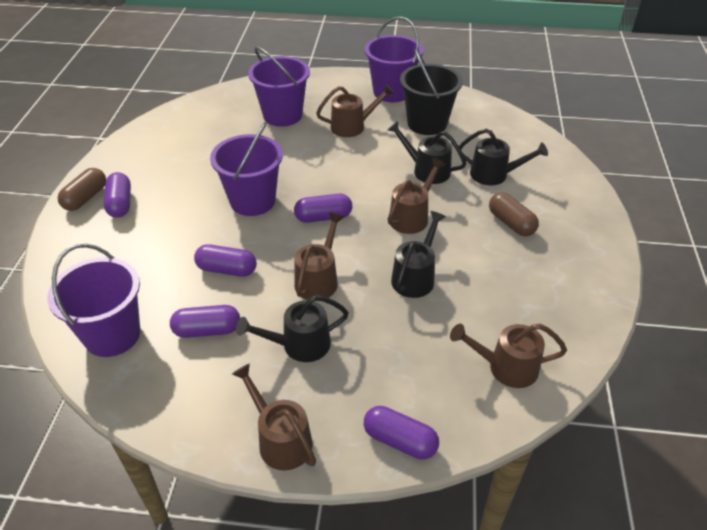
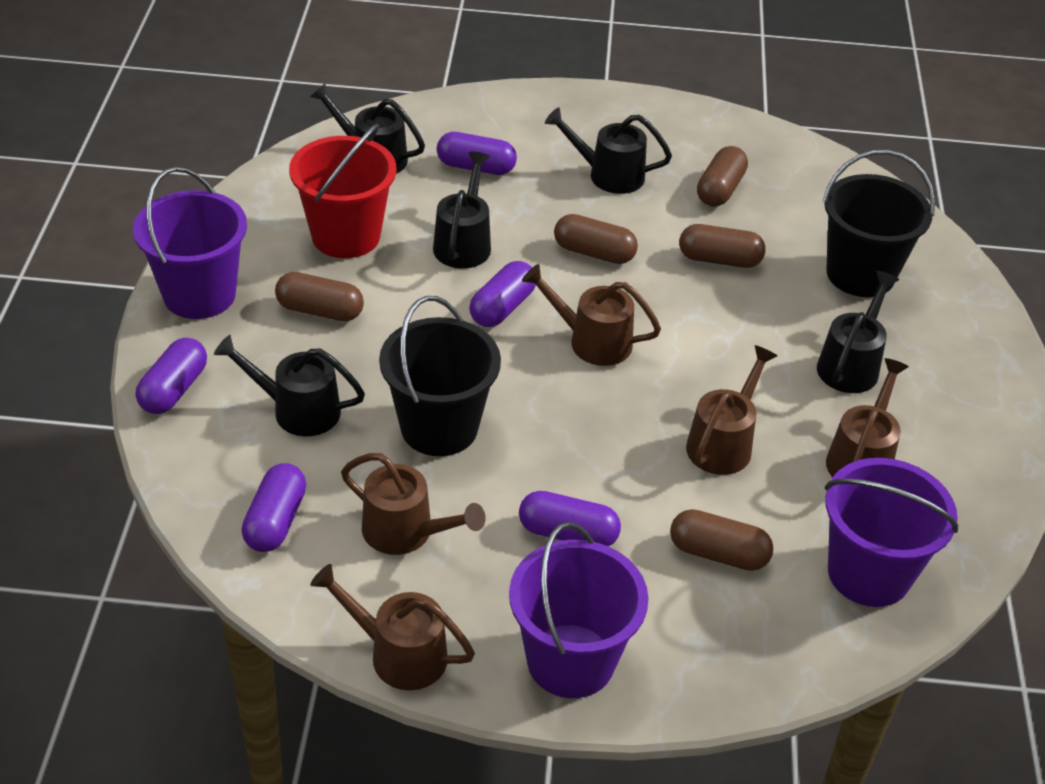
black bucket: 1 -> 2
black watering can: 4 -> 5
brown capsule: 2 -> 5
purple bucket: 4 -> 3
red bucket: 0 -> 1

